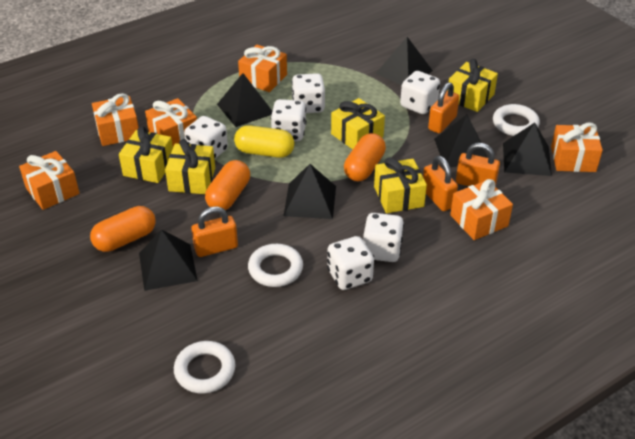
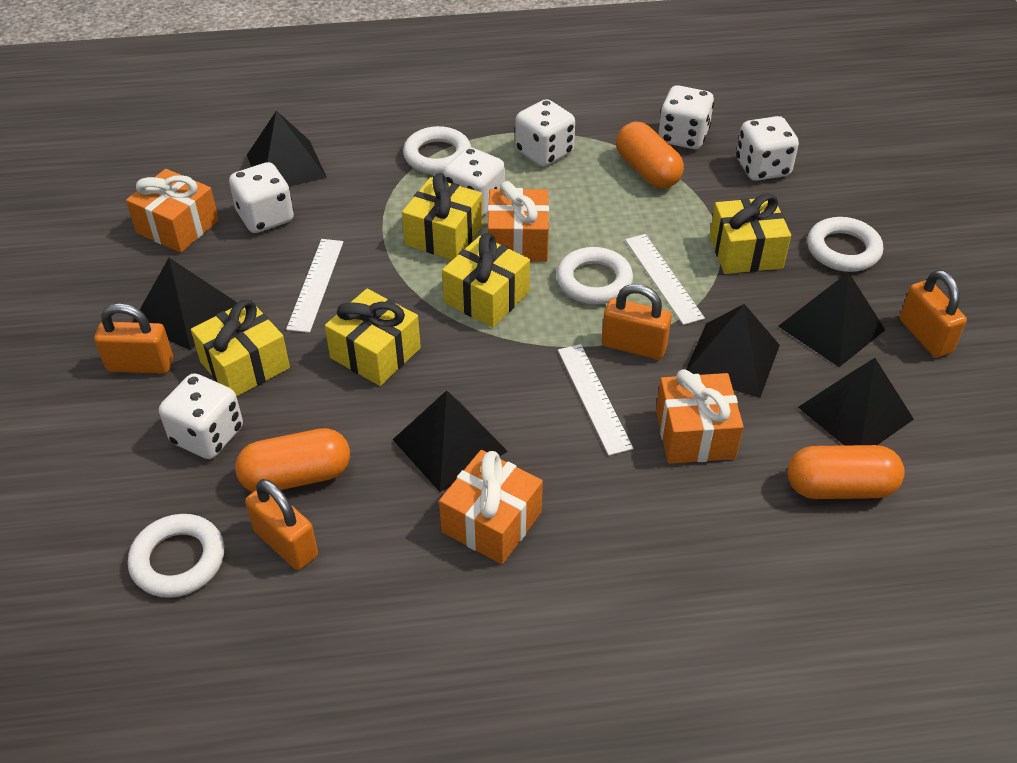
orange gift: 6 -> 4
white ring: 3 -> 4
white ruler: 0 -> 3
yellow capsule: 1 -> 0

